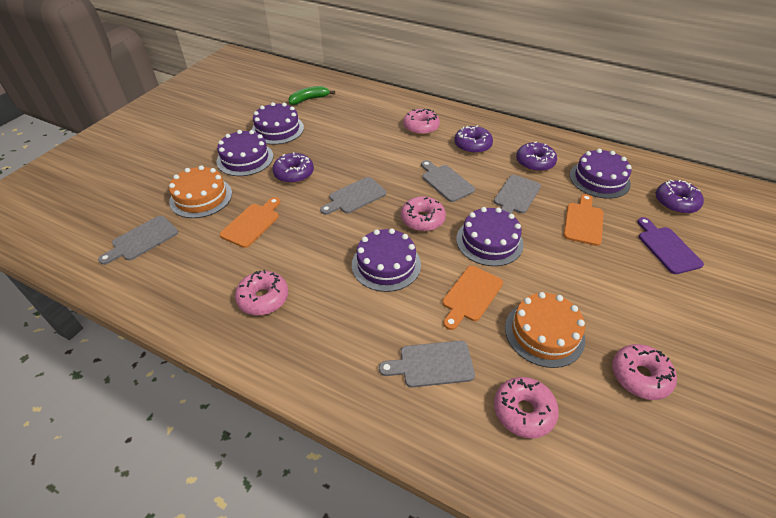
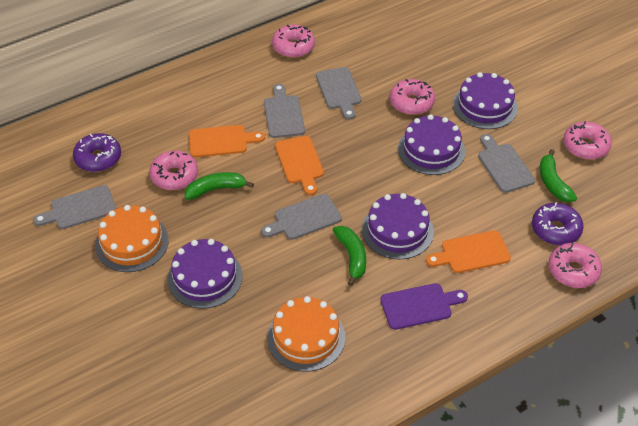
green banana: 1 -> 3
purple cake: 5 -> 4
purple donut: 4 -> 2

